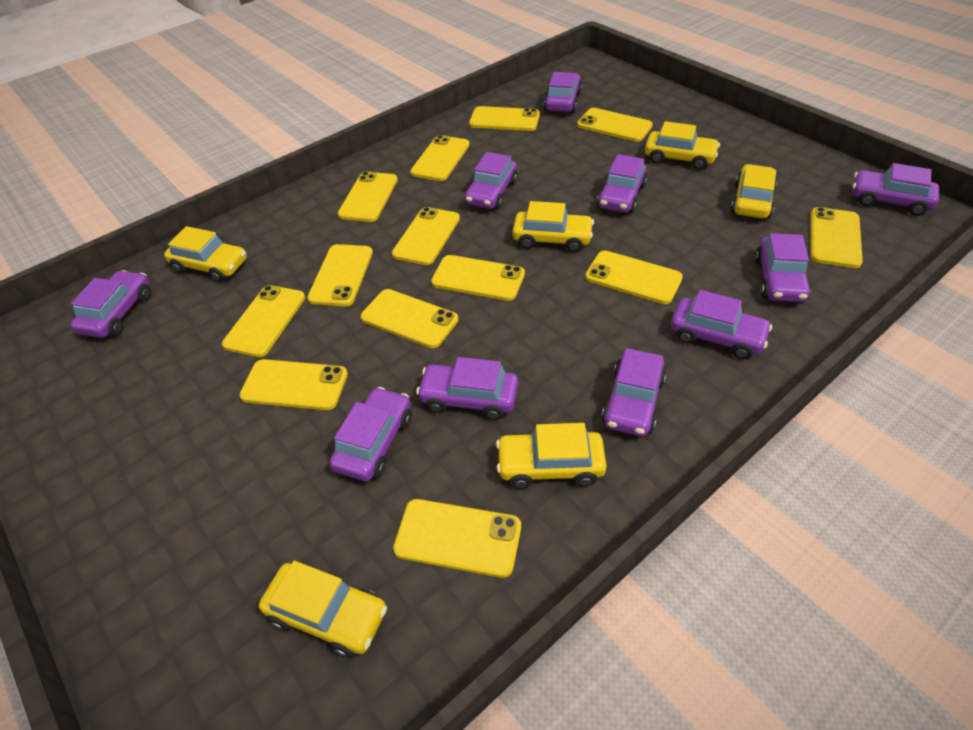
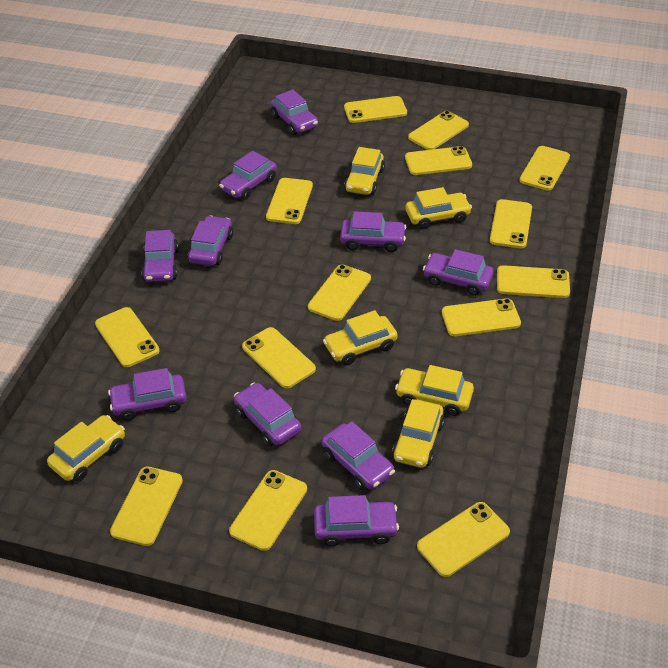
yellow phone: 13 -> 14

